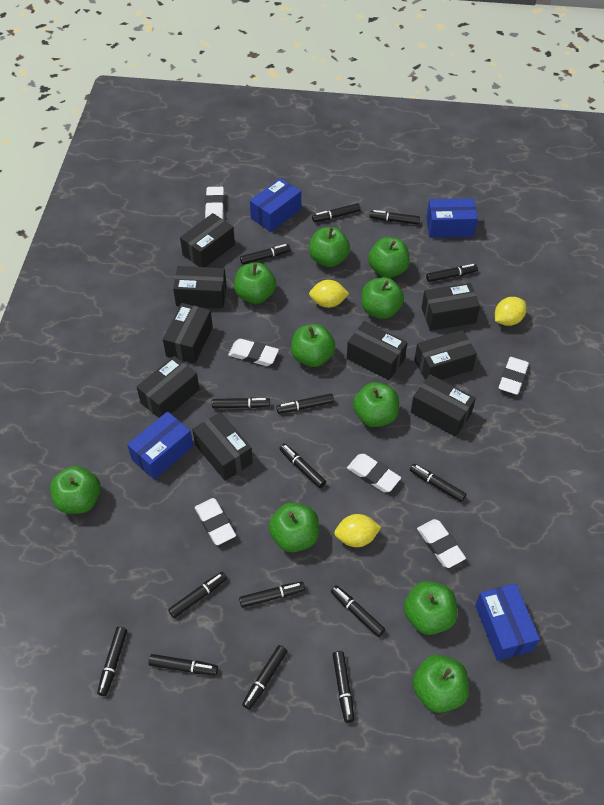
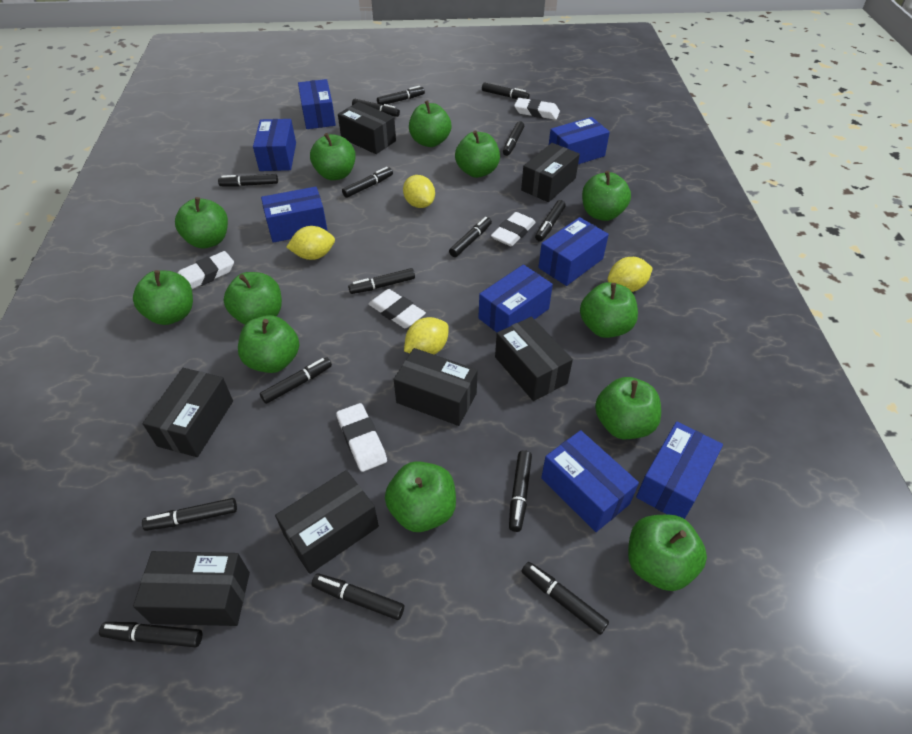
black box: 9 -> 7
blue box: 4 -> 8
green apple: 10 -> 12
white eraser: 6 -> 5
yellow lemon: 3 -> 4

